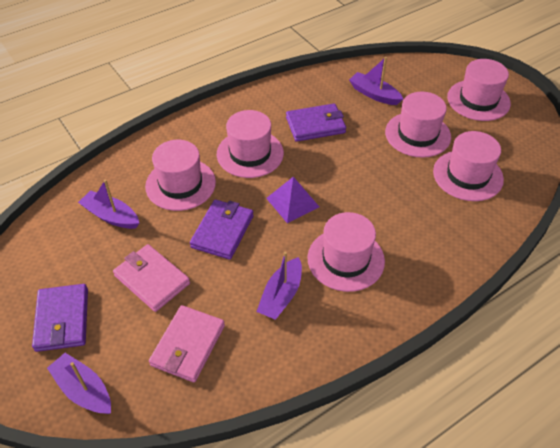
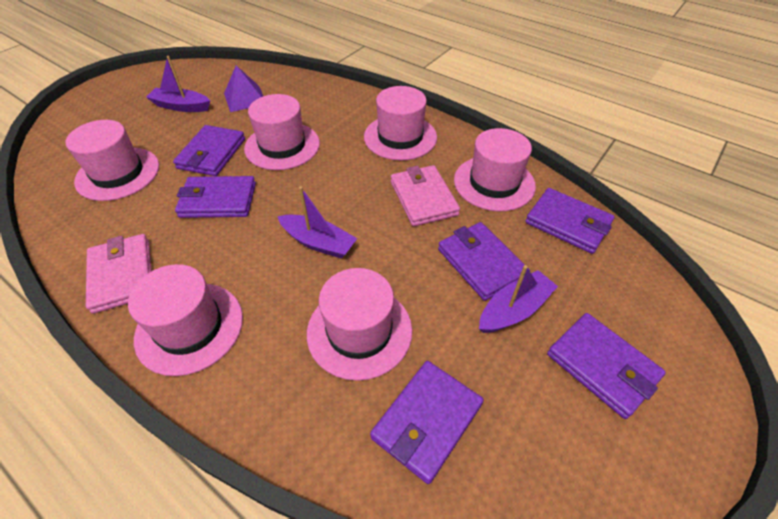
purple boat: 4 -> 3
purple wallet: 3 -> 6

